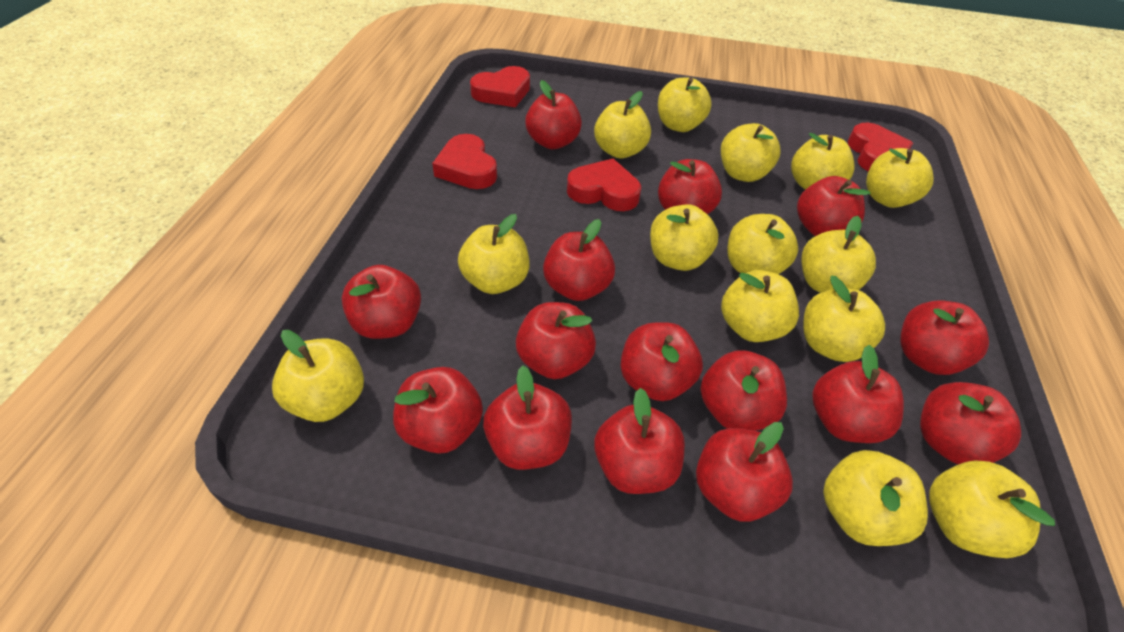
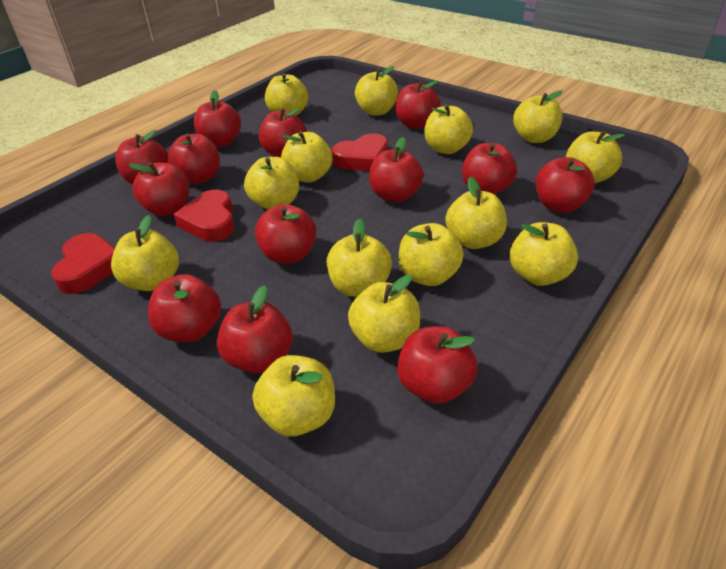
red apple: 15 -> 13
red heart: 4 -> 3

